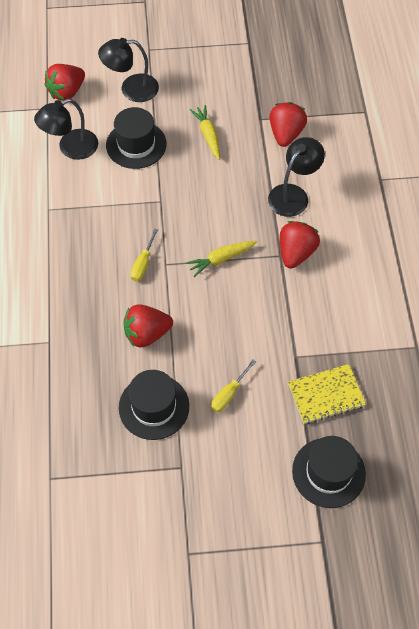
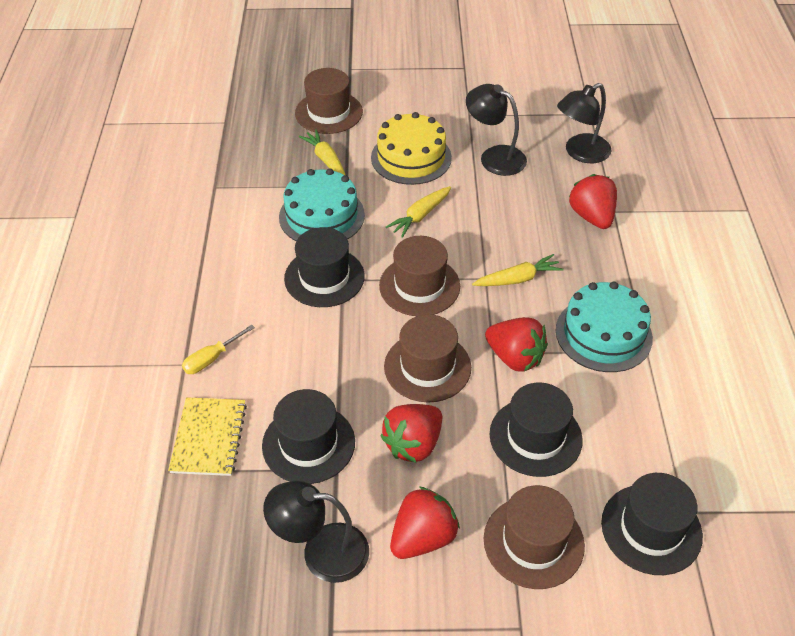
black hat: 3 -> 4
brown hat: 0 -> 4
turquoise cake: 0 -> 2
yellow cake: 0 -> 1
yellow carrot: 2 -> 3
yellow screwdriver: 2 -> 1

